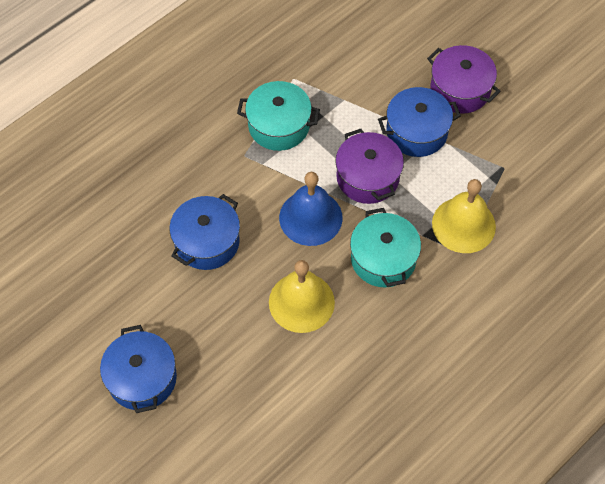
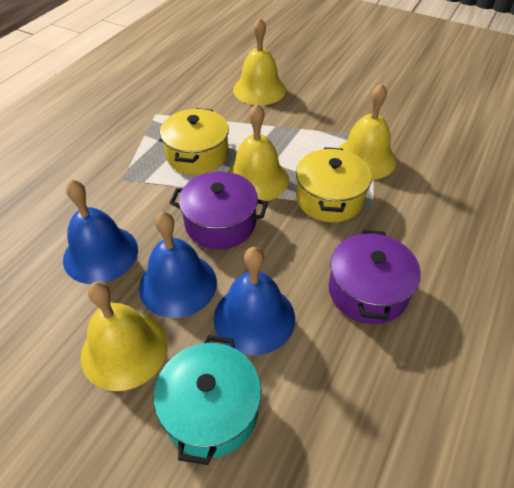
blue bell: 1 -> 3
blue pot: 3 -> 0
turquoise pot: 2 -> 1
yellow bell: 2 -> 4
yellow pot: 0 -> 2

